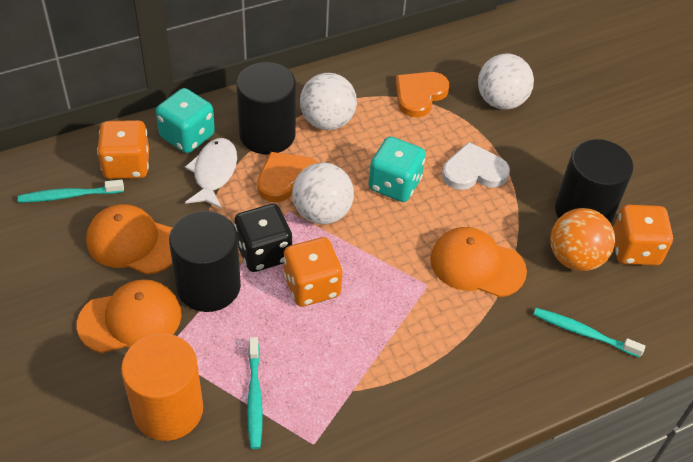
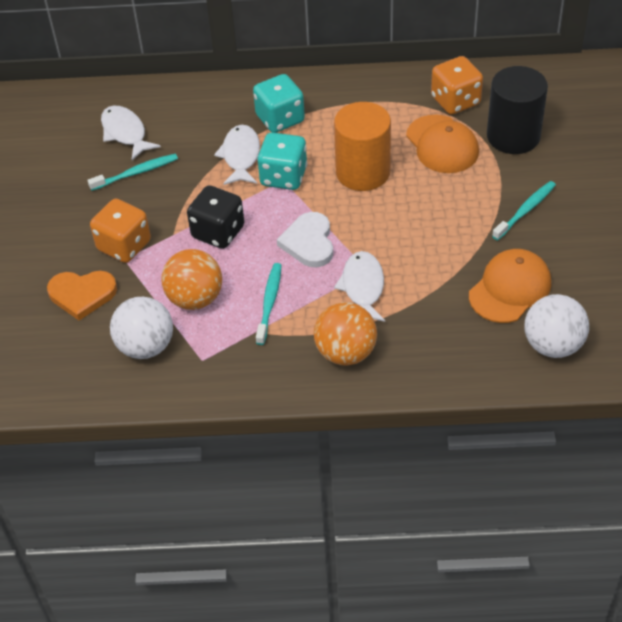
black cylinder: 3 -> 1
orange ball: 1 -> 2
orange cap: 3 -> 2
orange dice: 3 -> 2
orange heart: 2 -> 1
white ball: 3 -> 2
white fish: 1 -> 3

